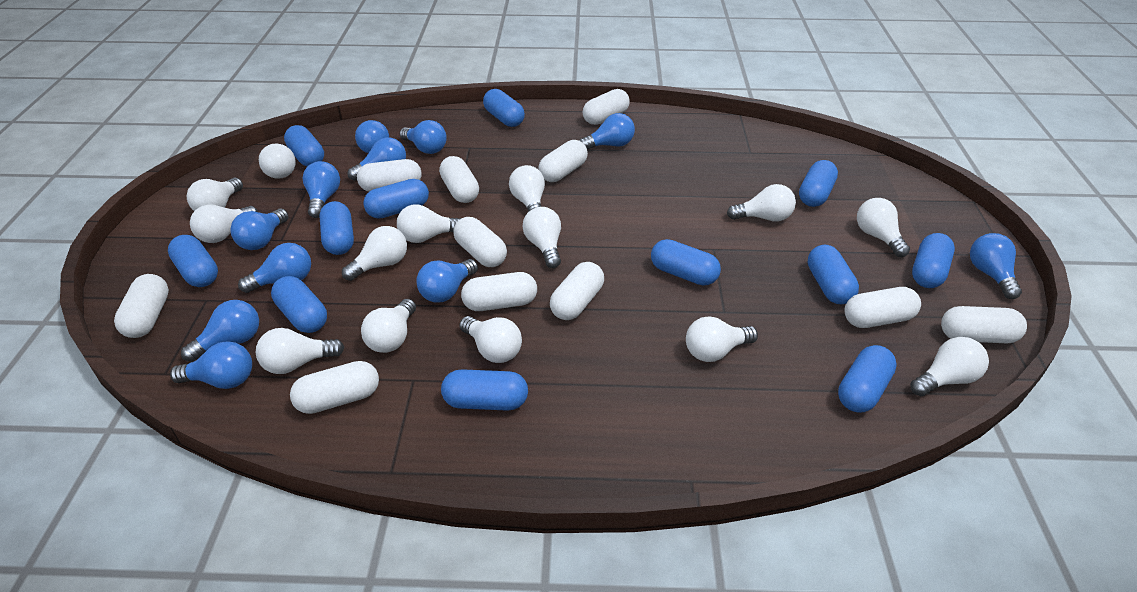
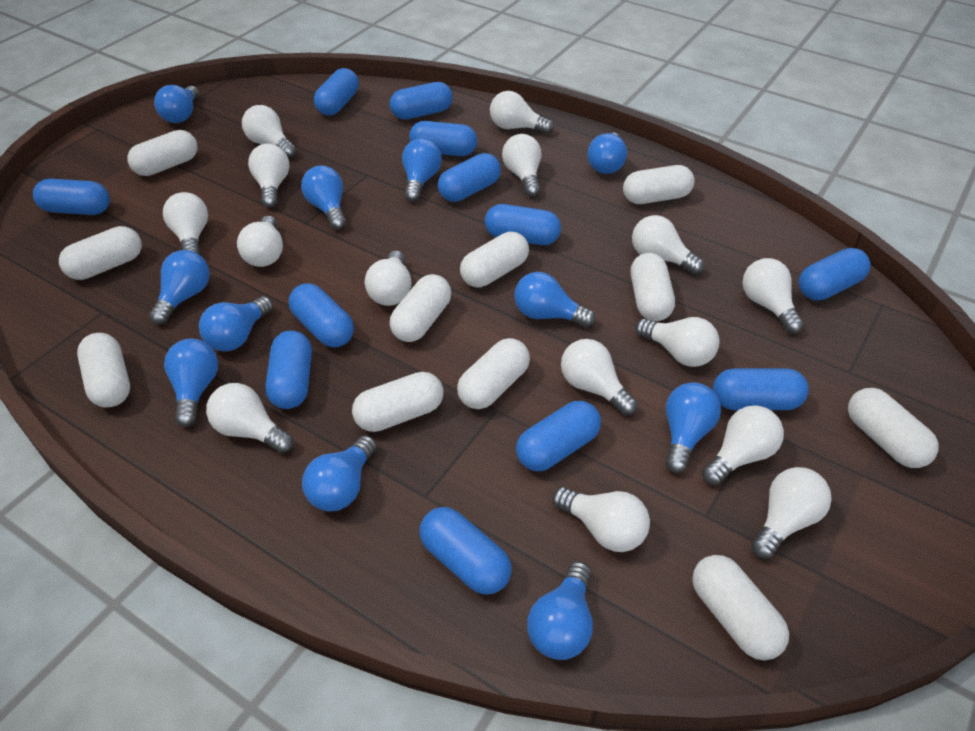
white light bulb: 14 -> 15

